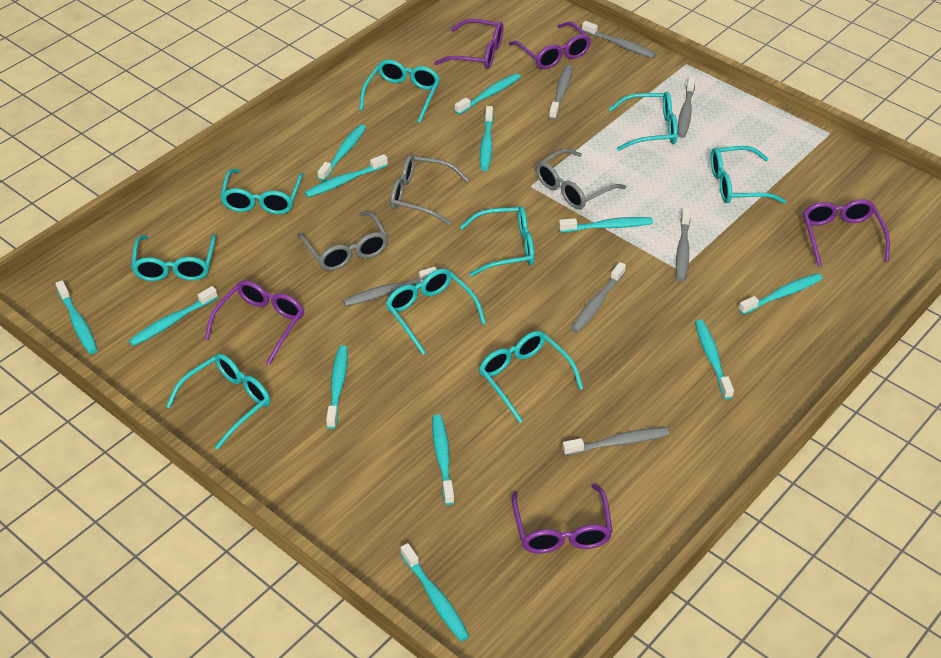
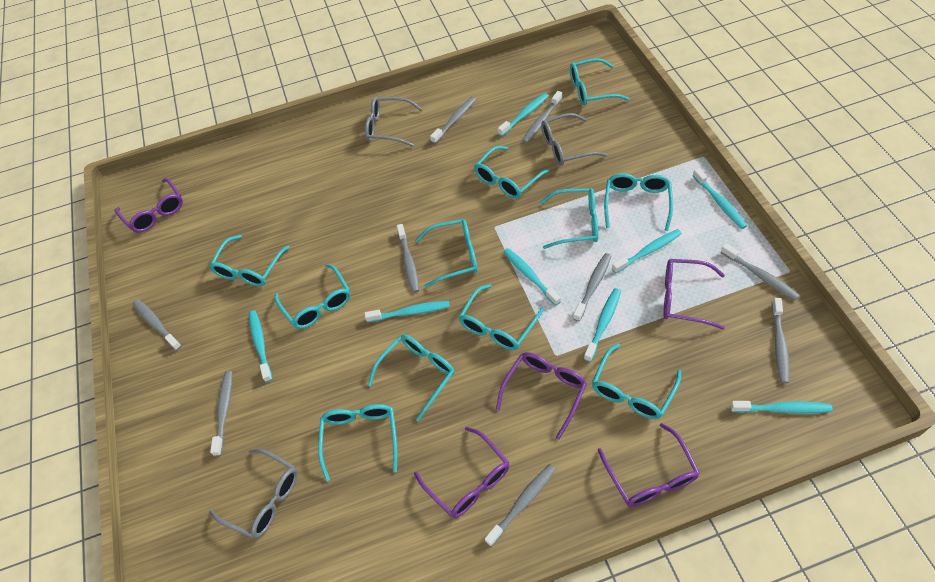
grey toothbrush: 7 -> 9
turquoise glasses: 9 -> 11
turquoise toothbrush: 12 -> 8

